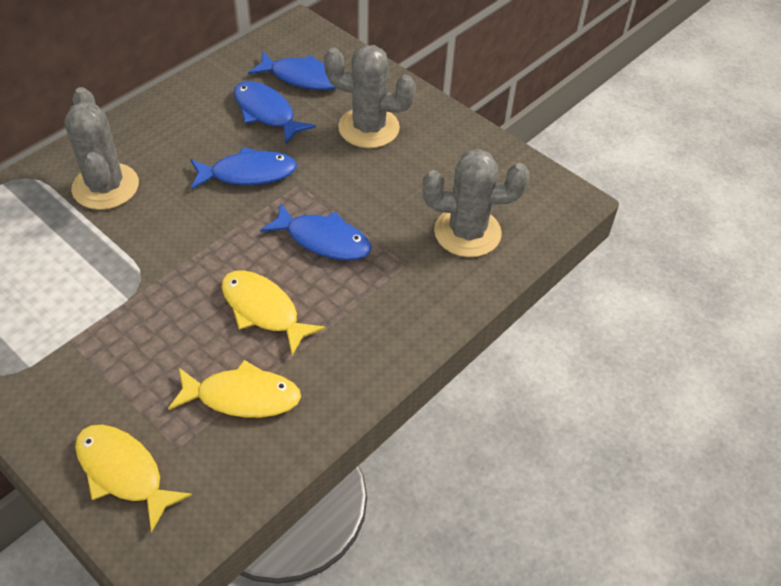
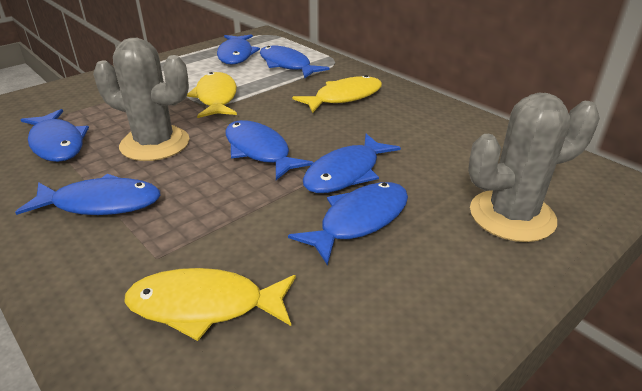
blue fish: 4 -> 7
grey cactus: 3 -> 2

